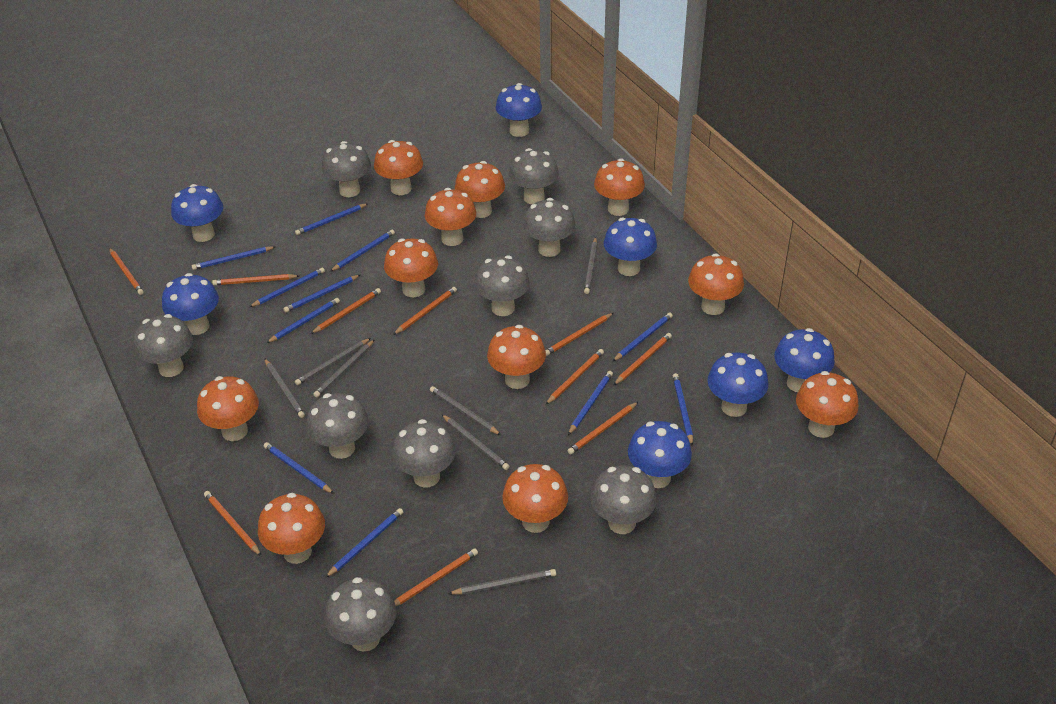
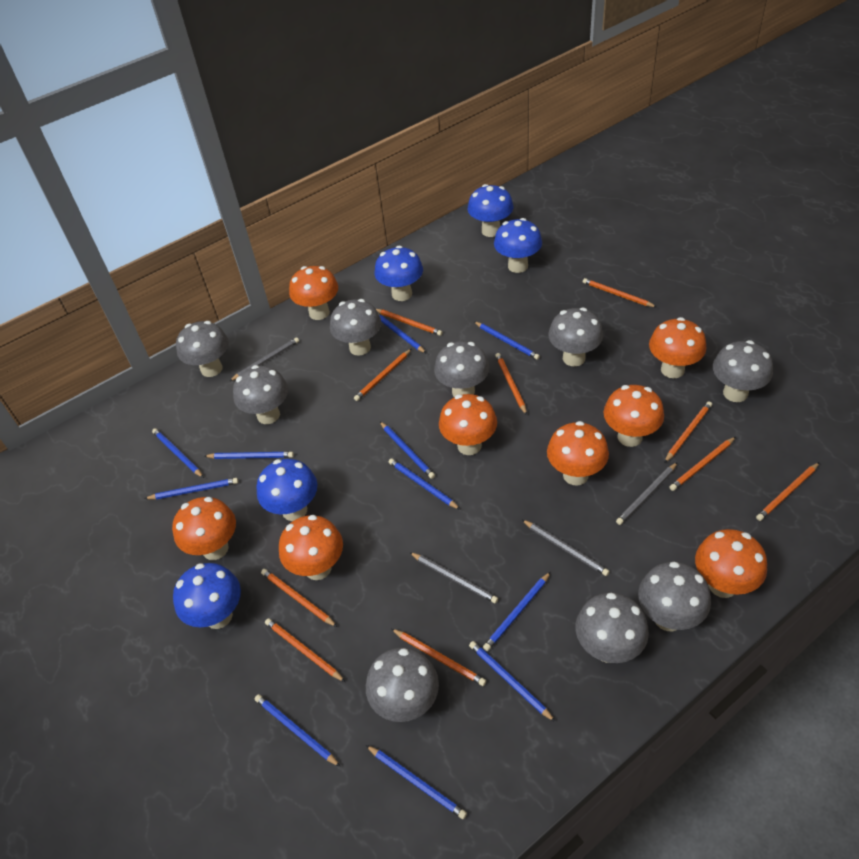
blue mushroom: 7 -> 5
grey pencil: 7 -> 4
orange mushroom: 11 -> 8

